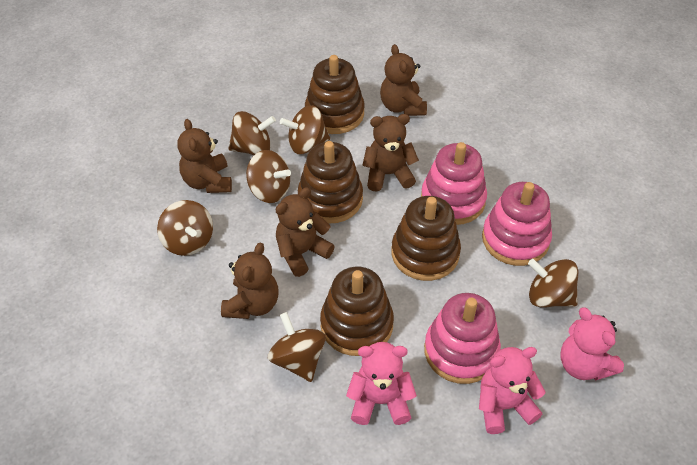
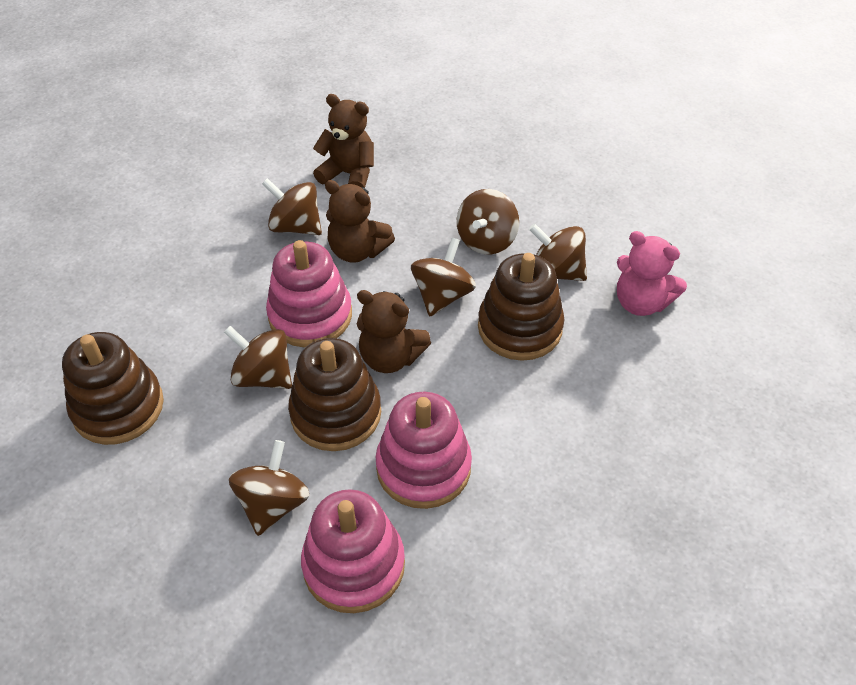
brown stacking toy: 4 -> 3
brown teddy bear: 5 -> 3
pink teddy bear: 3 -> 1

